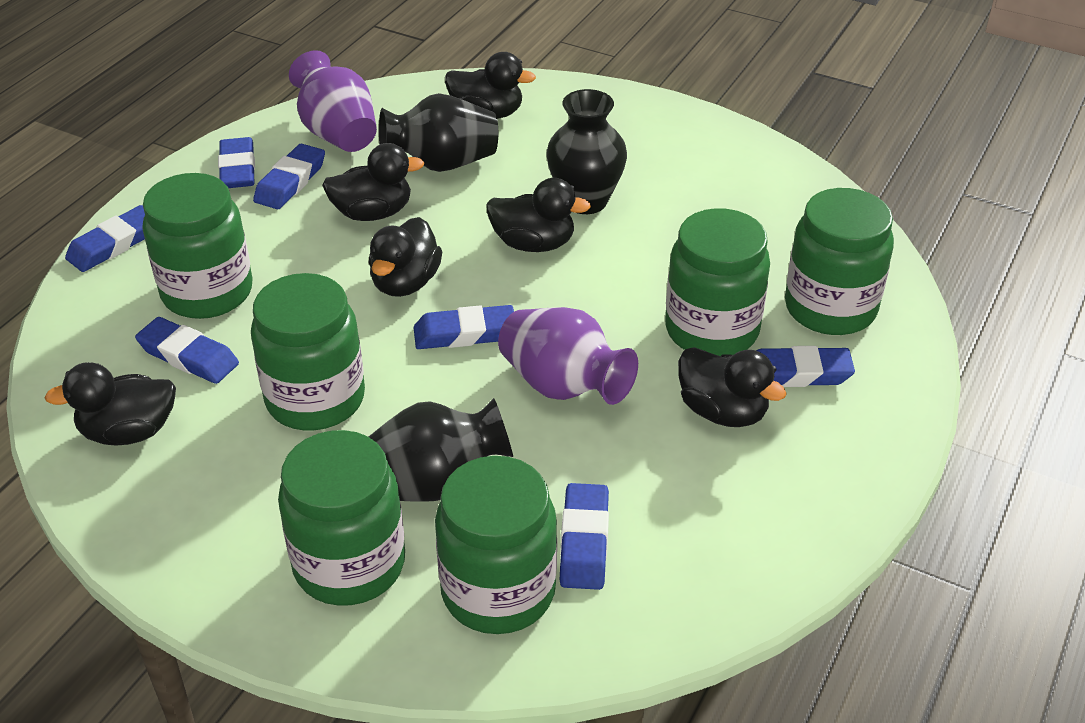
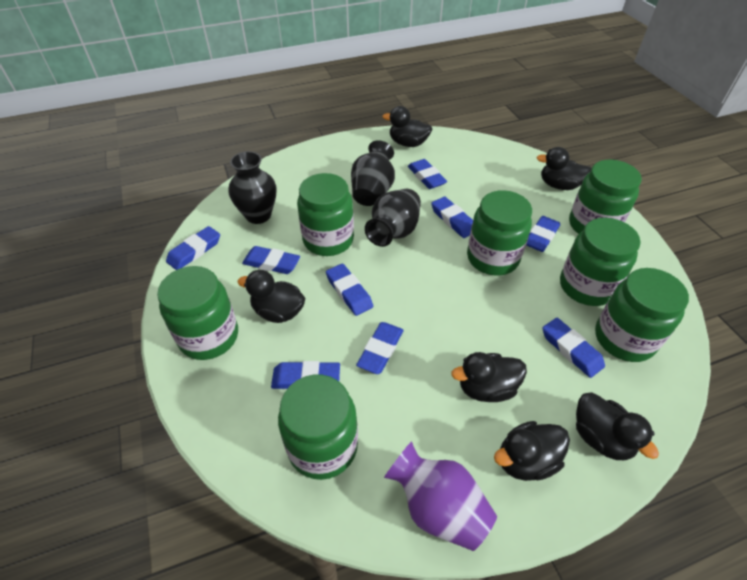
blue eraser: 7 -> 9
green jar: 6 -> 7
purple vase: 2 -> 1

